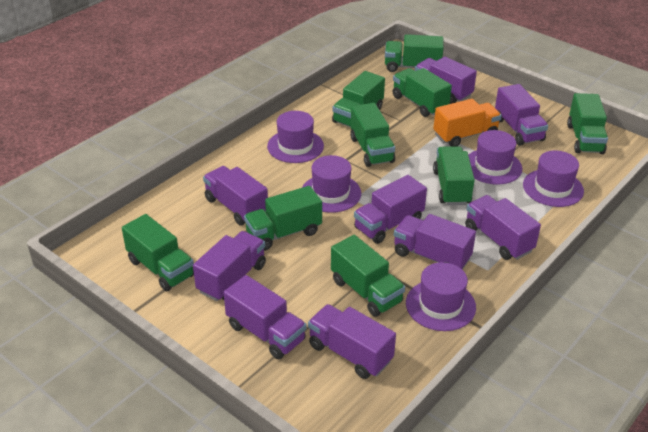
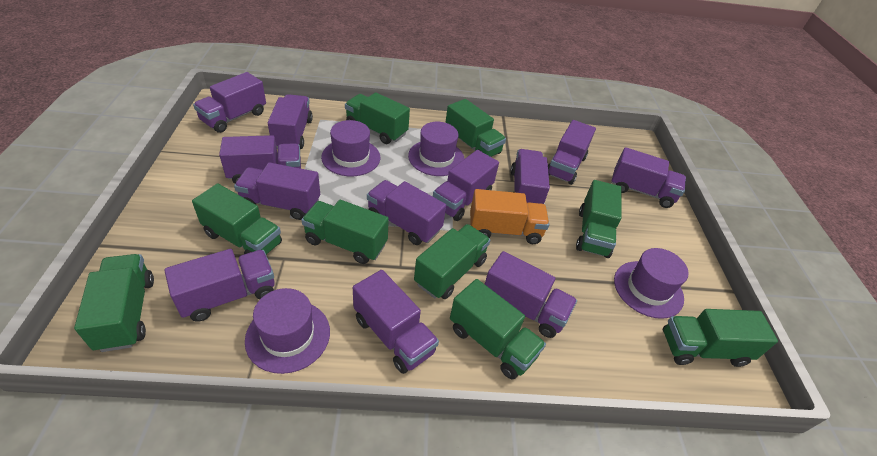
purple hat: 5 -> 4
purple truck: 9 -> 12

